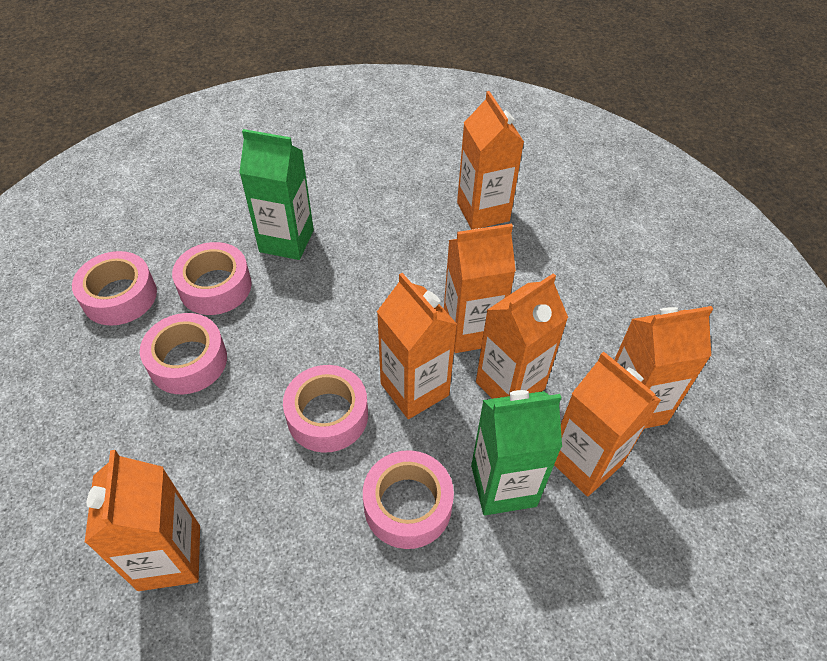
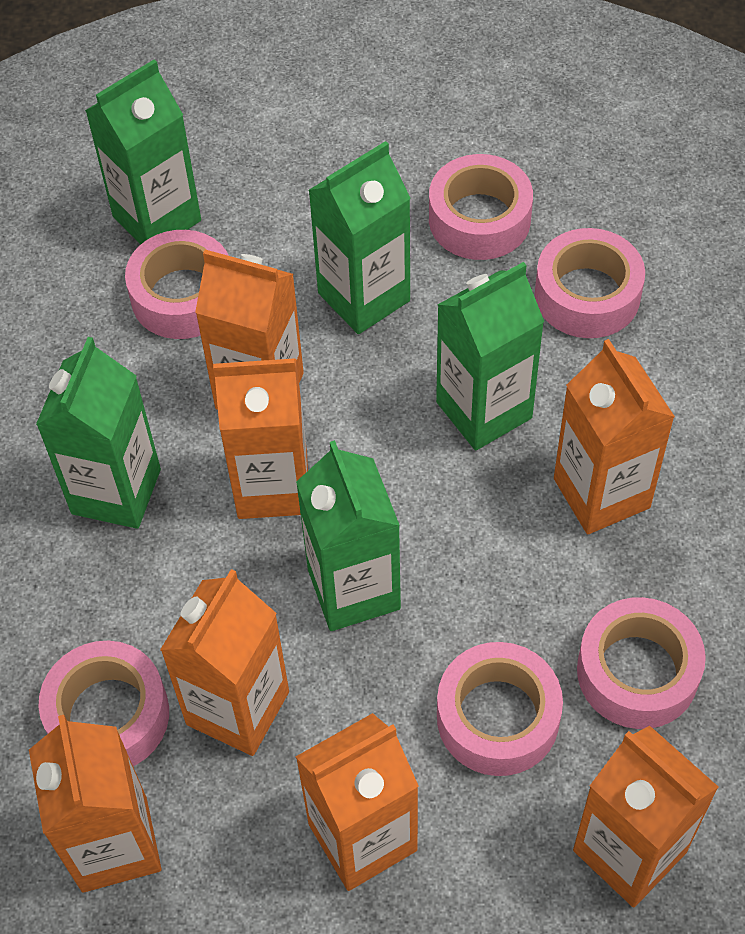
green carton: 2 -> 5
pink tape: 5 -> 6

